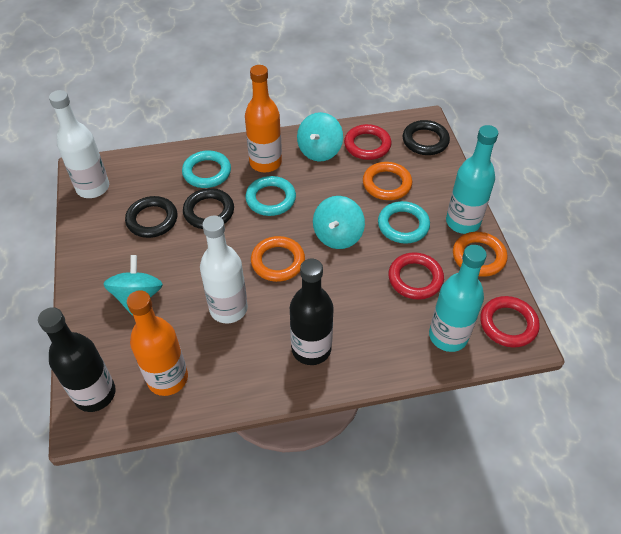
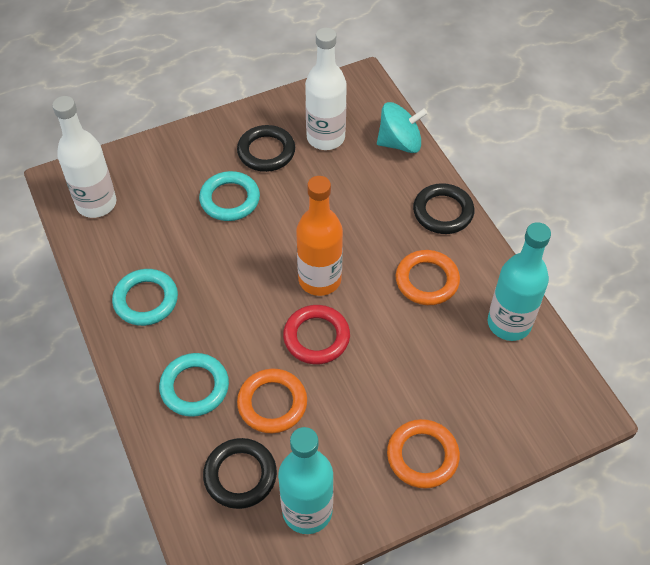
black bottle: 2 -> 0
orange bottle: 2 -> 1
red ring: 3 -> 1
turquoise spinning top: 3 -> 1

